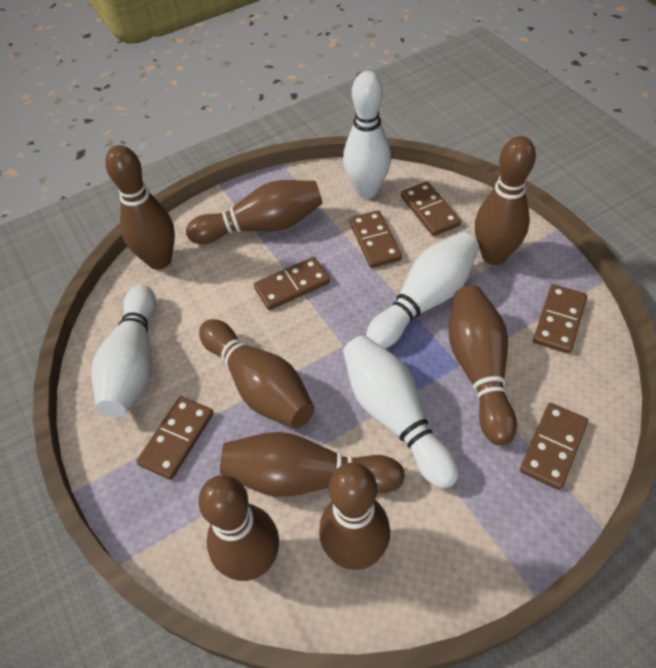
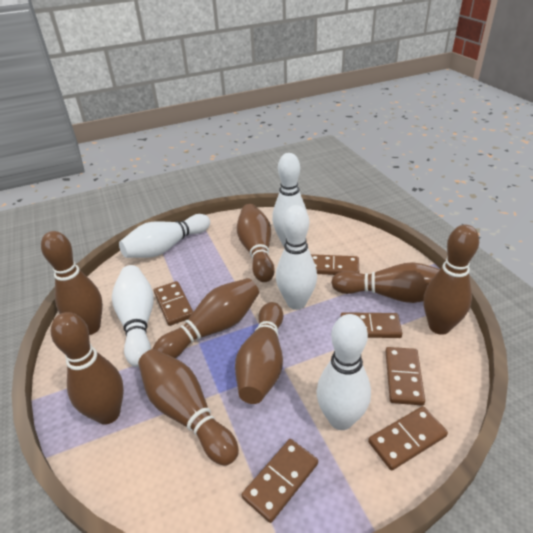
white bowling pin: 4 -> 5

